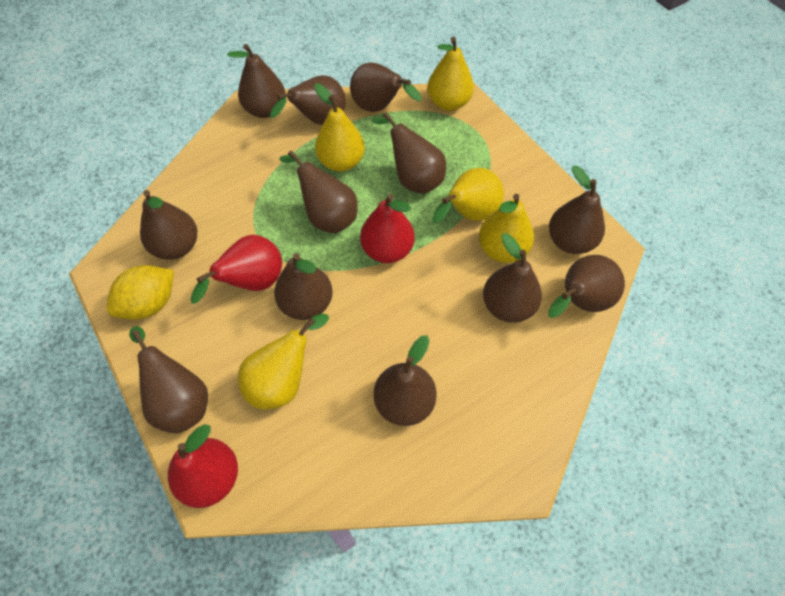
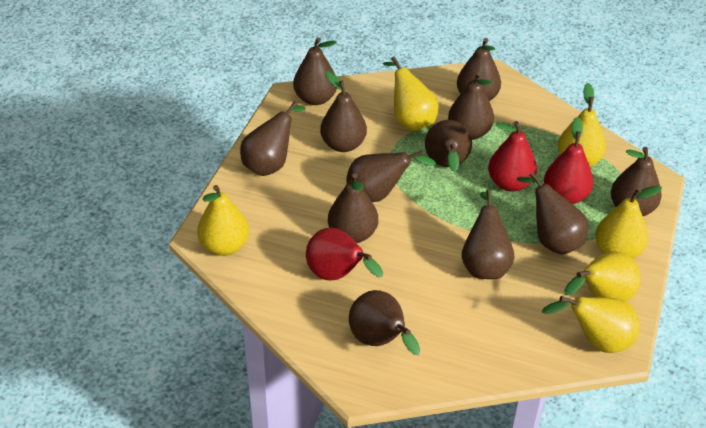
yellow lemon: 1 -> 0
yellow pear: 5 -> 6

